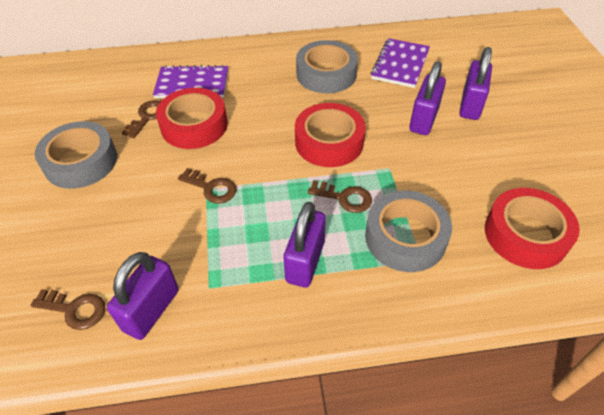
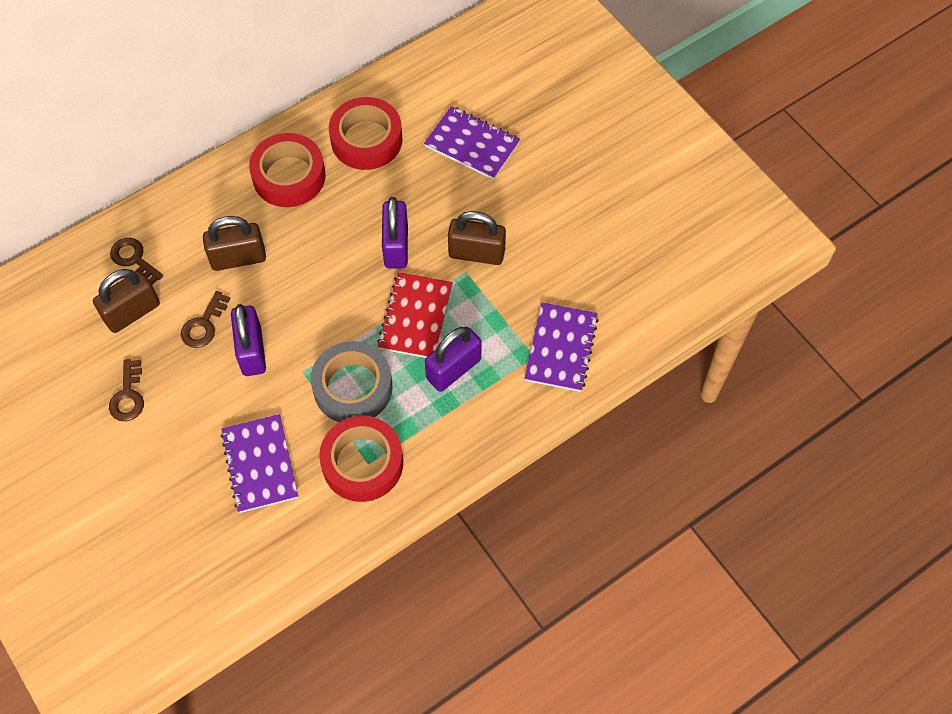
brown key: 4 -> 3
brown padlock: 0 -> 3
grey tape: 3 -> 1
purple notebook: 2 -> 3
purple padlock: 4 -> 3
red notebook: 0 -> 1

